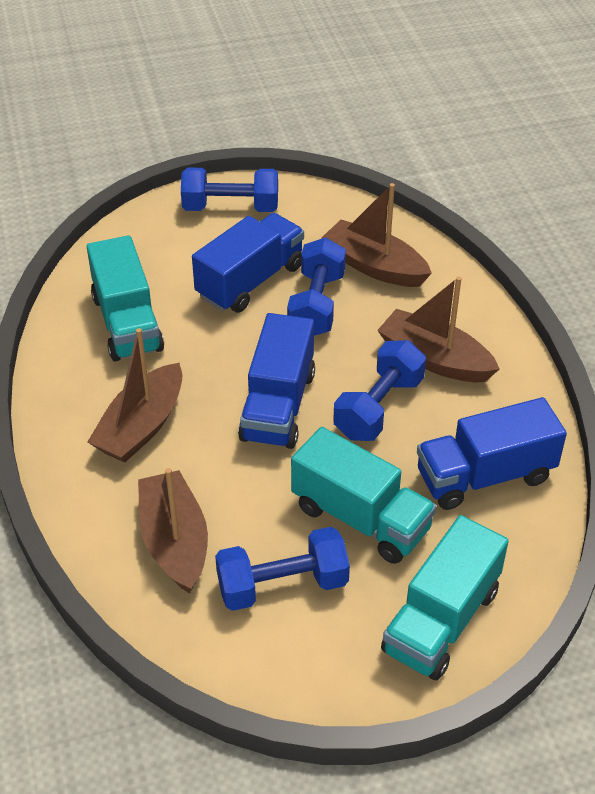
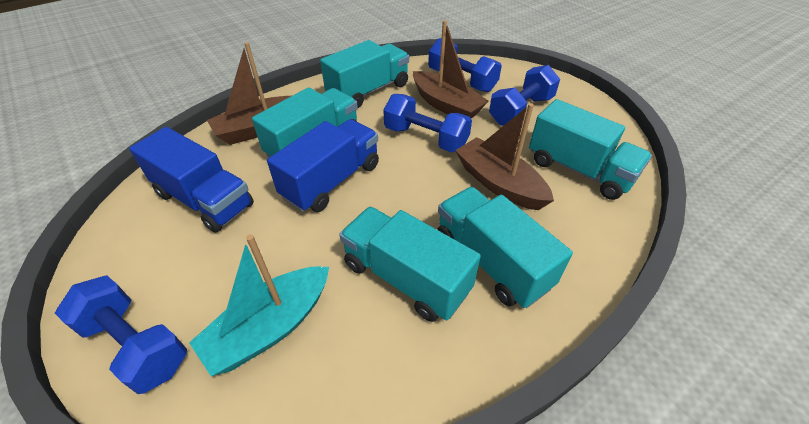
blue truck: 3 -> 2
brown boat: 4 -> 3
turquoise boat: 0 -> 1
turquoise truck: 3 -> 5

